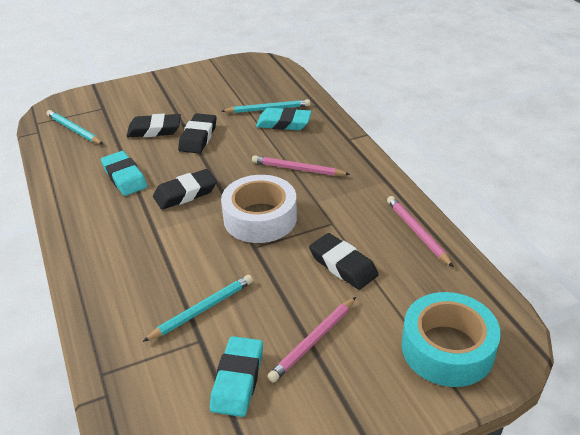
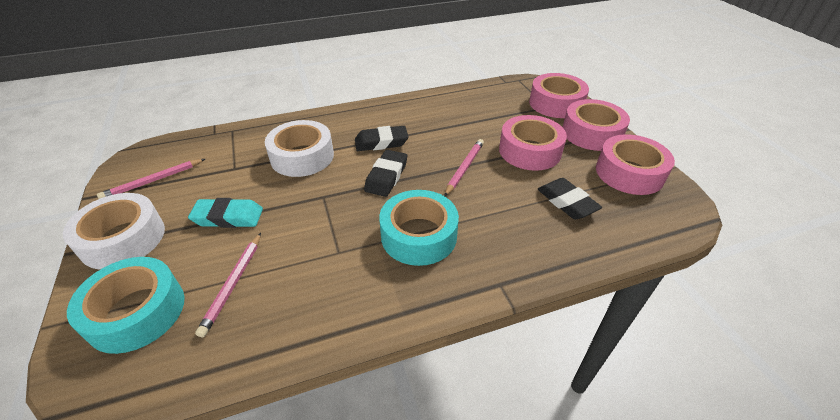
black eraser: 4 -> 3
pink tape: 0 -> 4
turquoise eraser: 3 -> 1
turquoise pencil: 3 -> 0
turquoise tape: 1 -> 2
white tape: 1 -> 2

